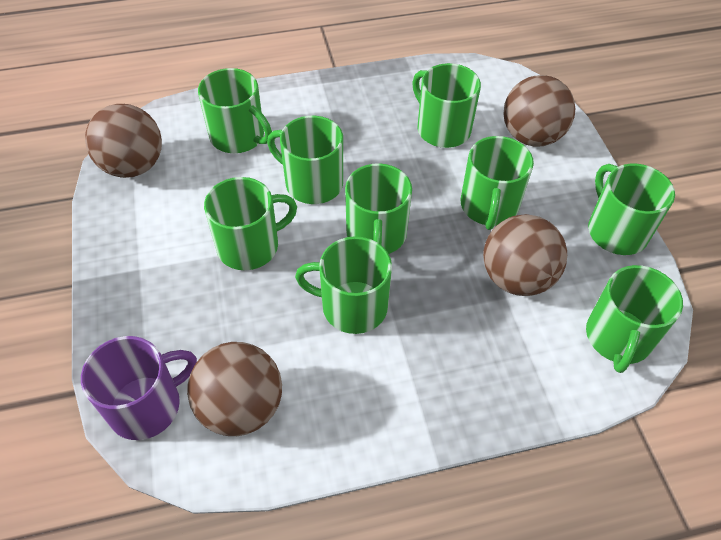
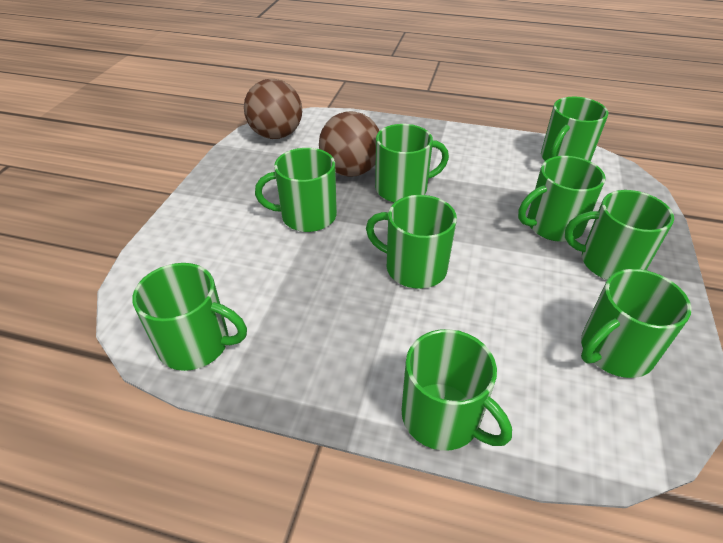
brown ball: 4 -> 2
purple mug: 1 -> 0

